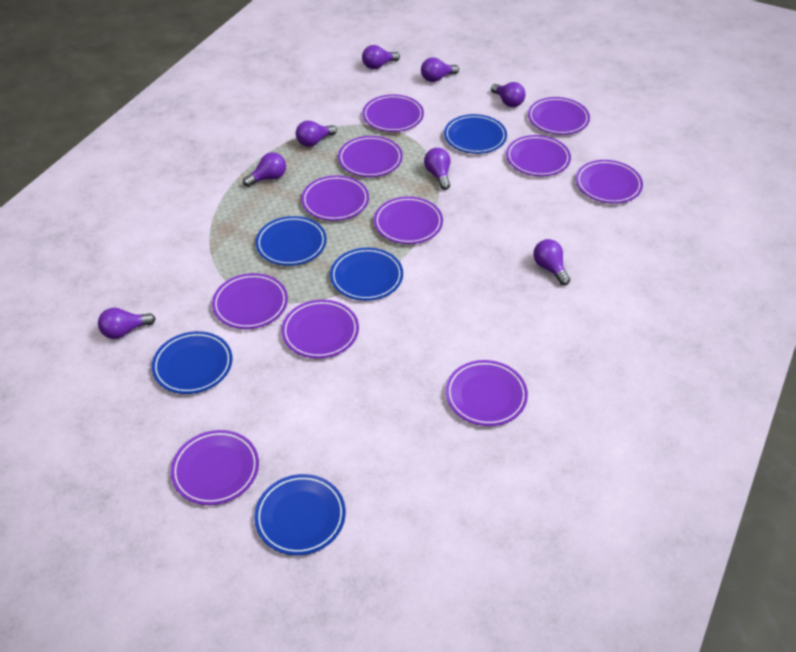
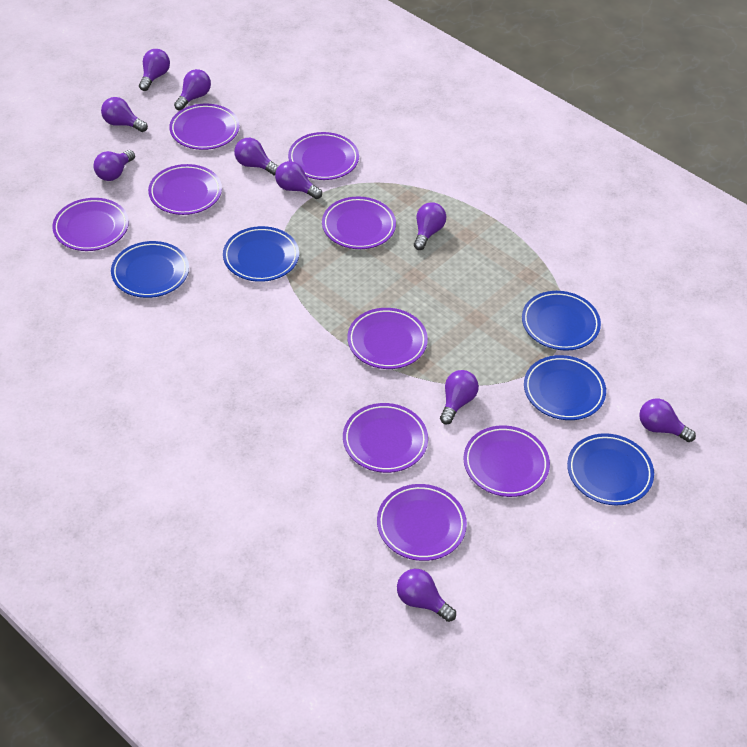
purple light bulb: 8 -> 10
purple plate: 11 -> 9

